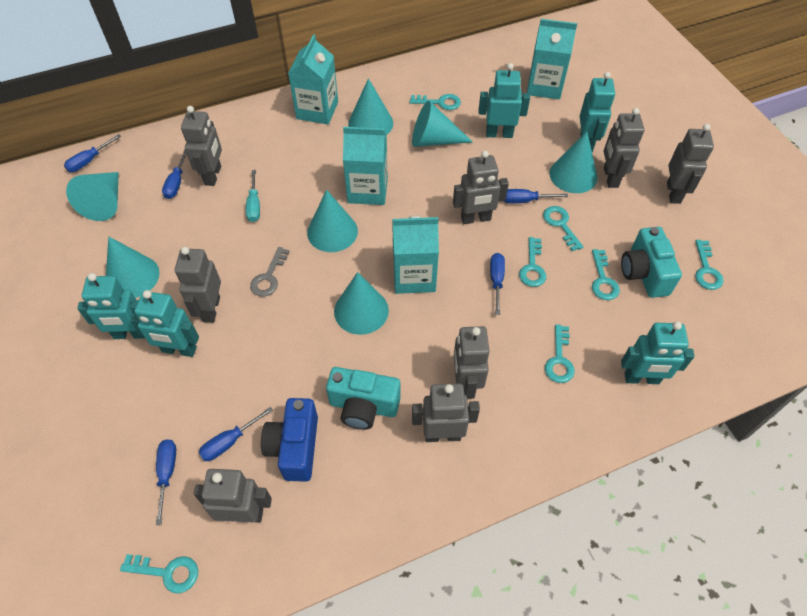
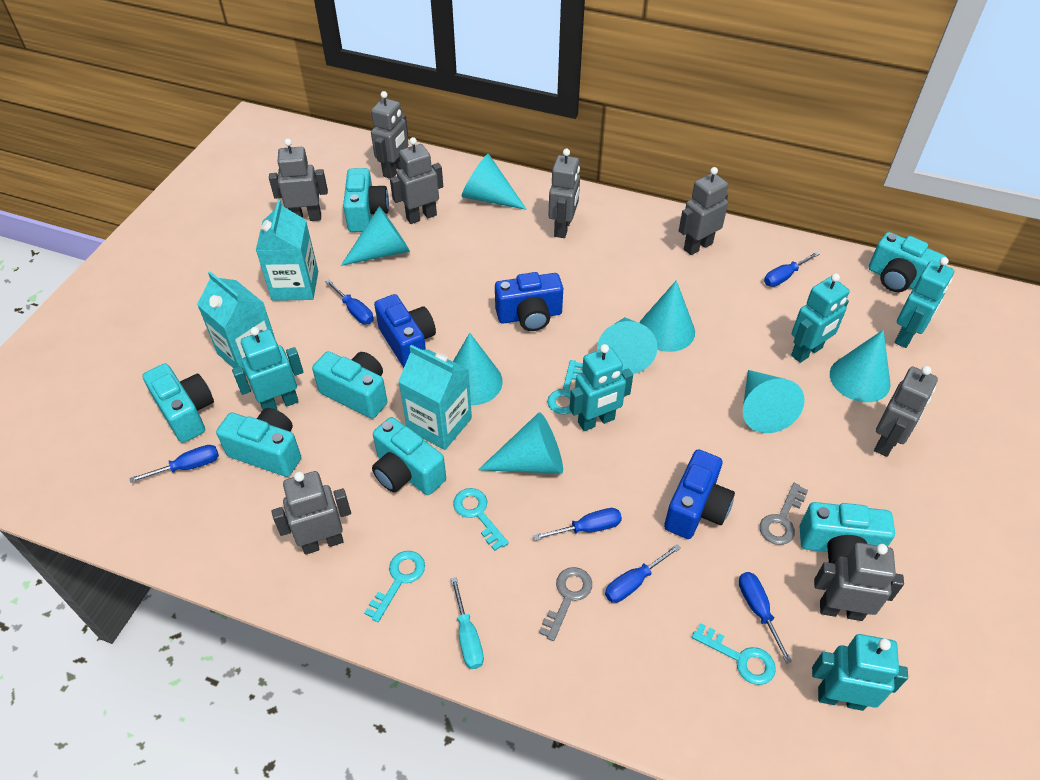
blue camera: 1 -> 3
grey key: 1 -> 2
turquoise camera: 2 -> 7
turquoise carton: 4 -> 3
turquoise cone: 7 -> 8
turquoise key: 7 -> 4

